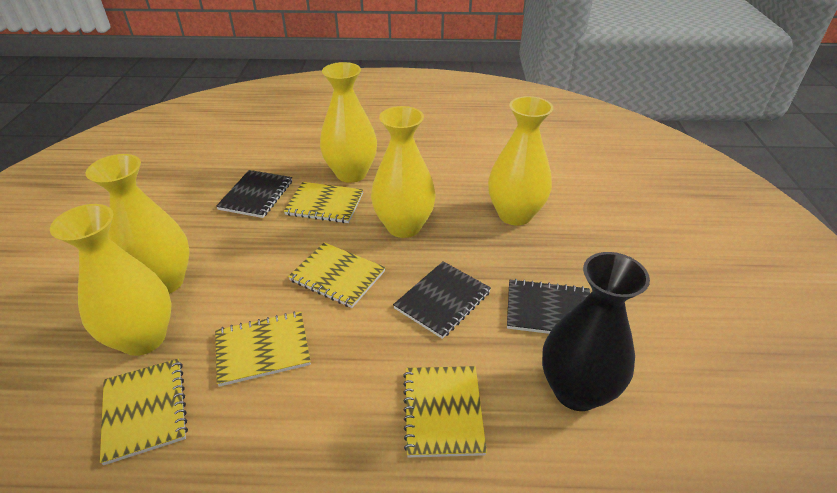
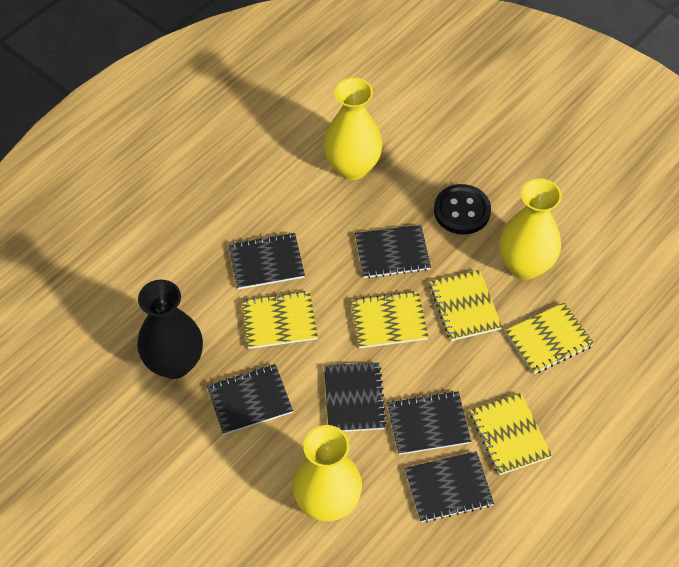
black button: 0 -> 1
black notebook: 3 -> 6
yellow vase: 5 -> 3

